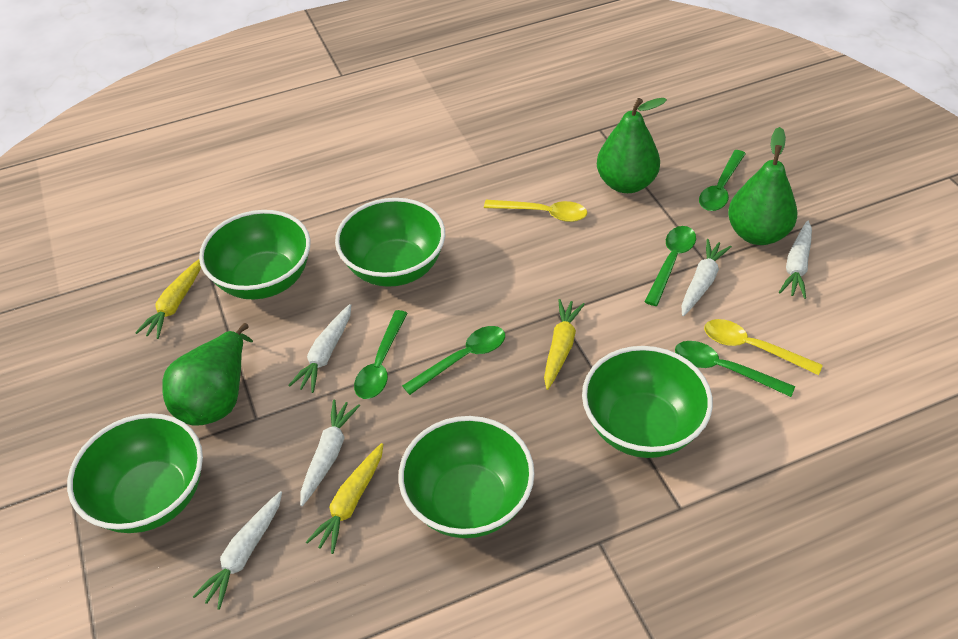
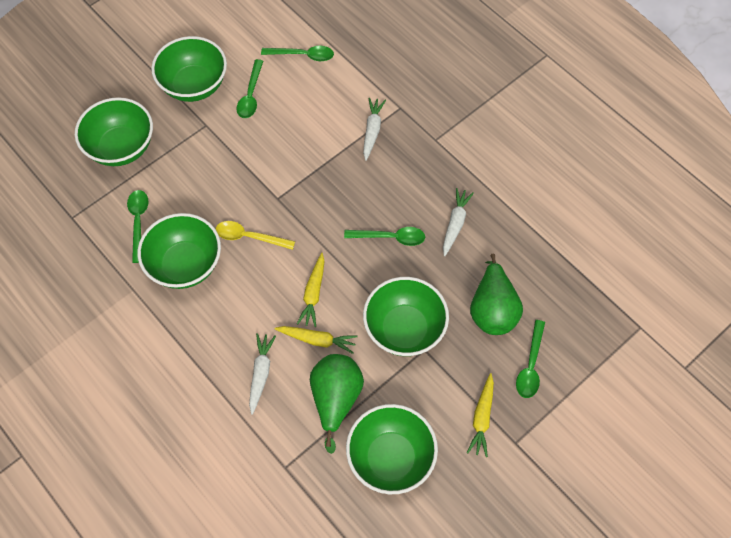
green pear: 3 -> 2
white carrot: 5 -> 3
yellow spoon: 2 -> 1

